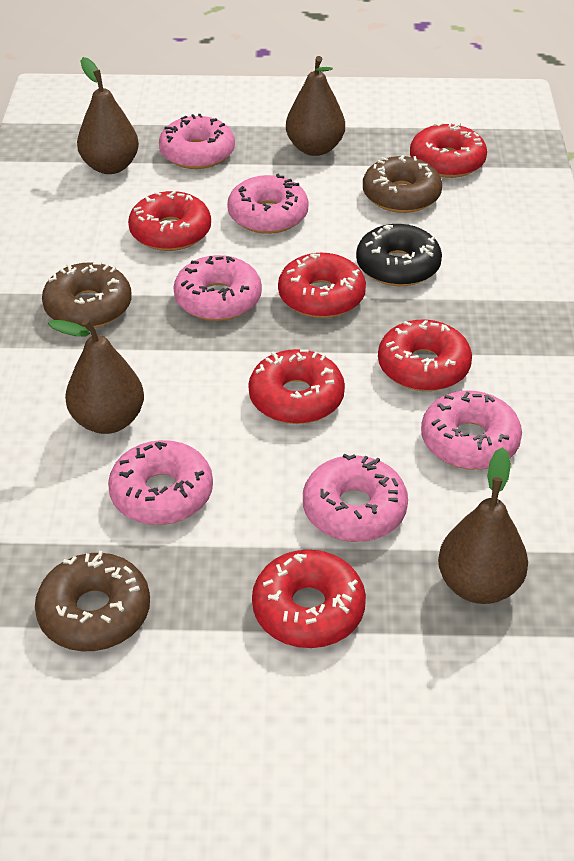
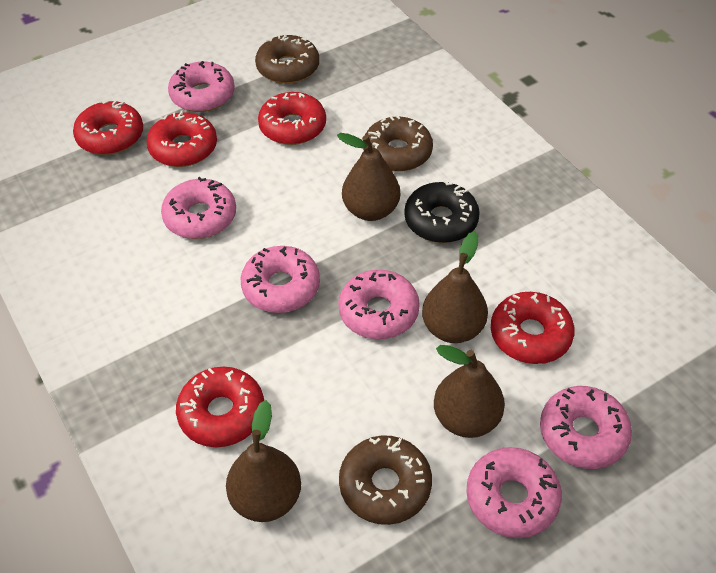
red donut: 6 -> 5

